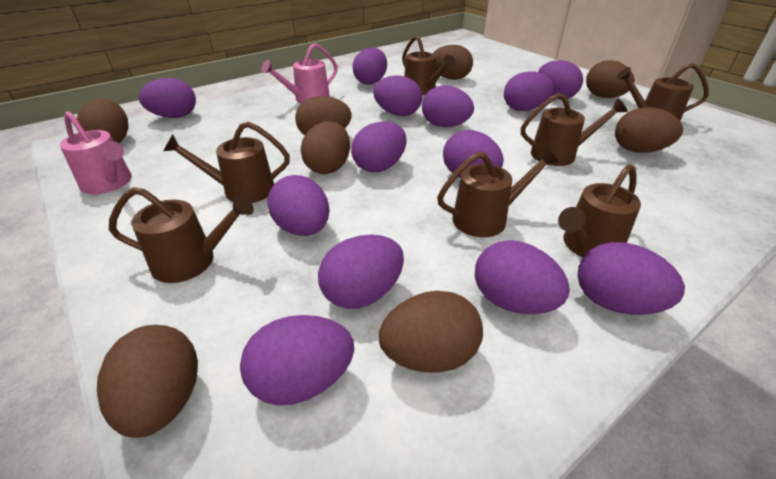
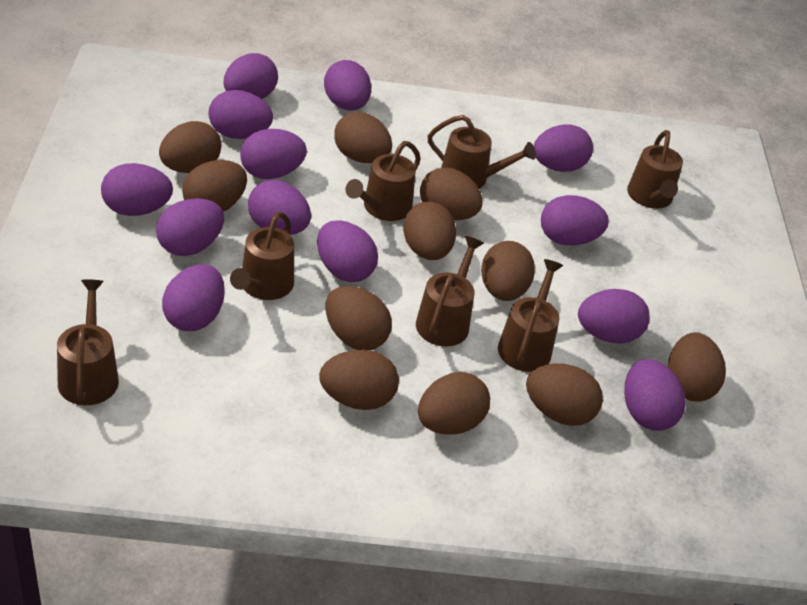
brown egg: 8 -> 11
pink watering can: 2 -> 0

